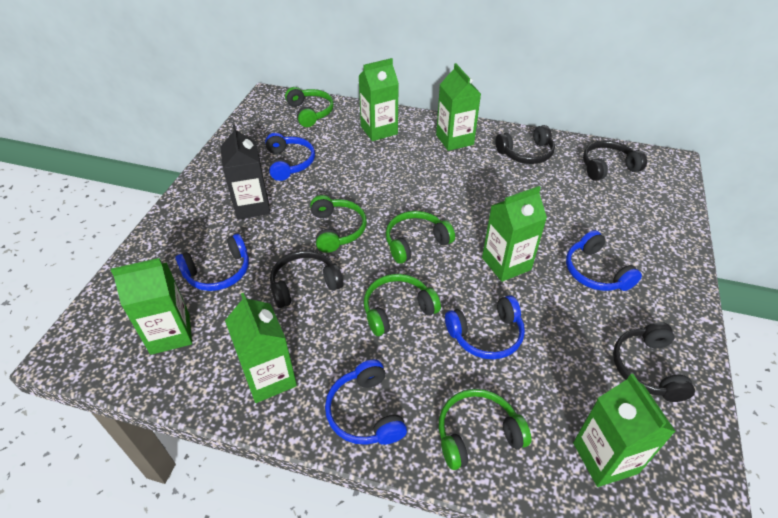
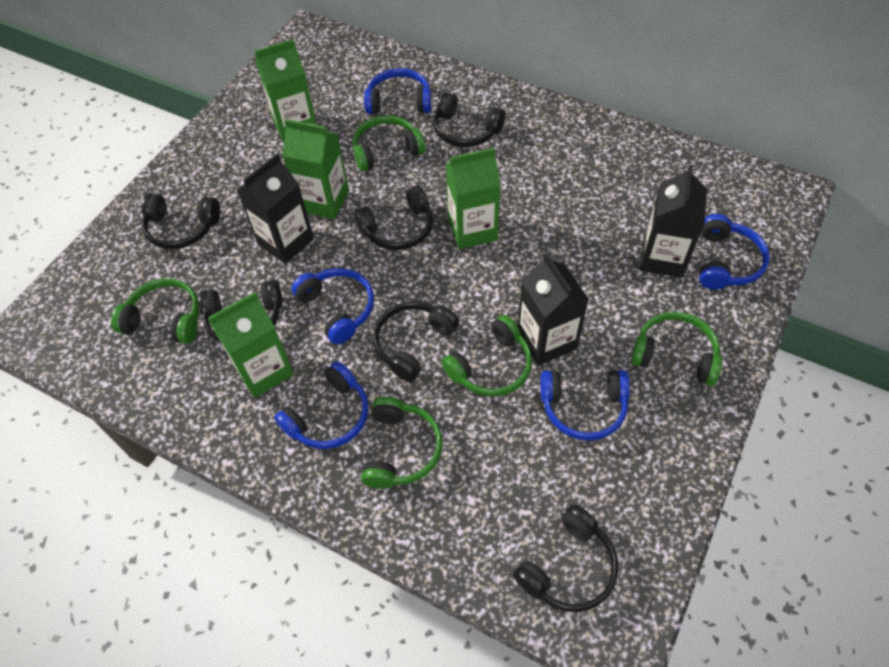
black carton: 1 -> 3
black headphones: 4 -> 6
green carton: 6 -> 4

